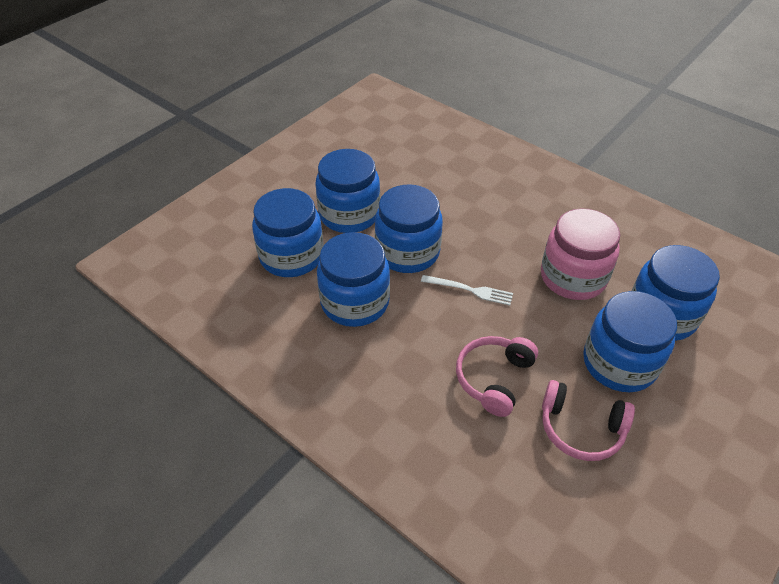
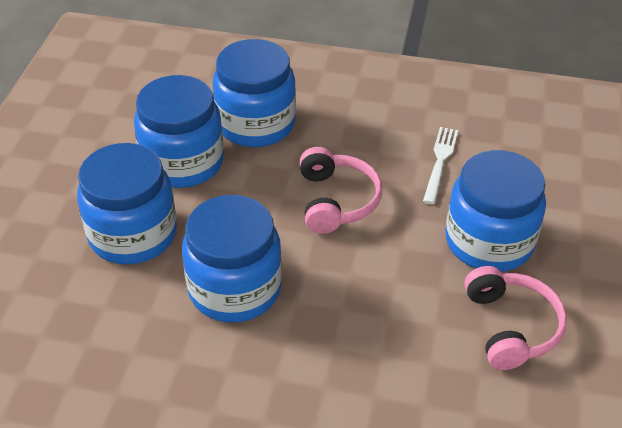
blue jar: 6 -> 5
pink jar: 1 -> 0

